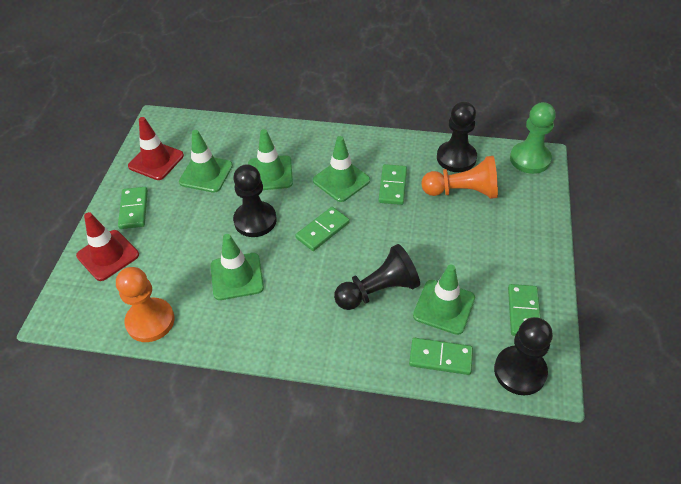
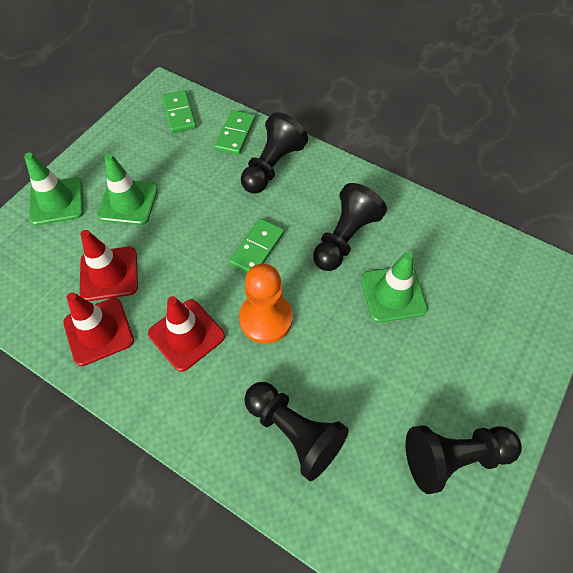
green domino: 5 -> 3
green pawn: 1 -> 0
green traffic cone: 5 -> 3
orange pawn: 2 -> 1
red traffic cone: 2 -> 3

